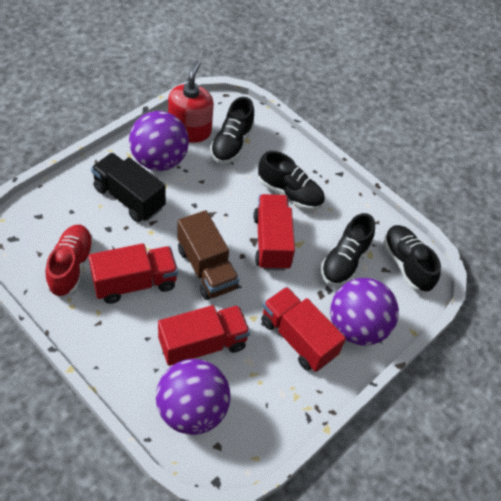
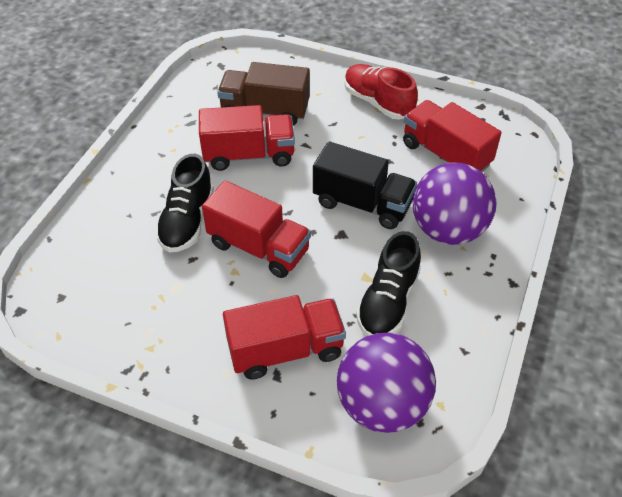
black shoe: 4 -> 2
purple ball: 3 -> 2
red soap dispenser: 1 -> 0

